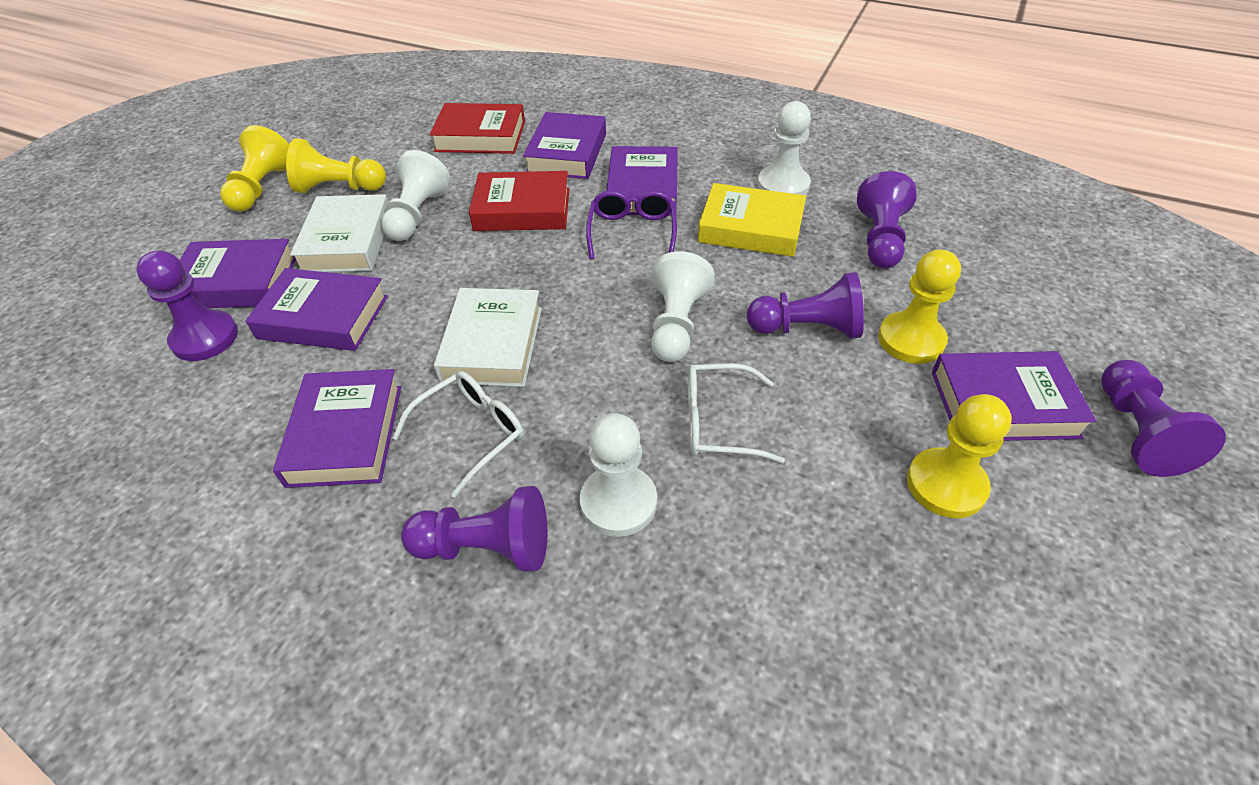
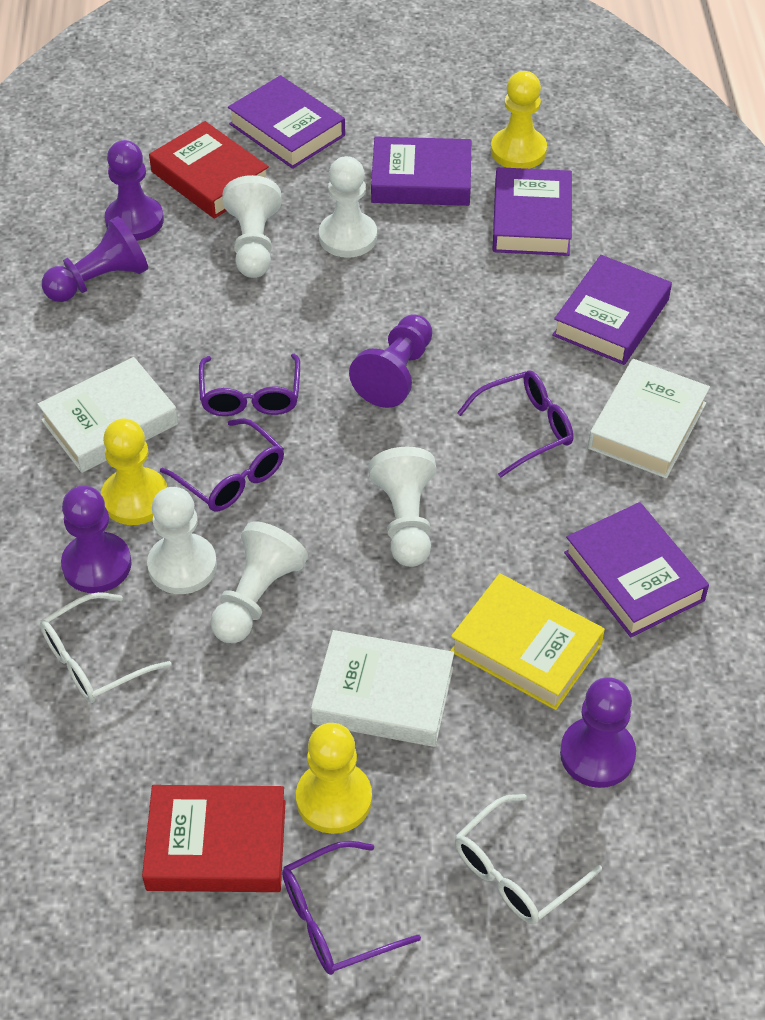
purple book: 6 -> 5
purple glasses: 1 -> 4
white book: 2 -> 3
white pawn: 4 -> 5
yellow pawn: 4 -> 3

